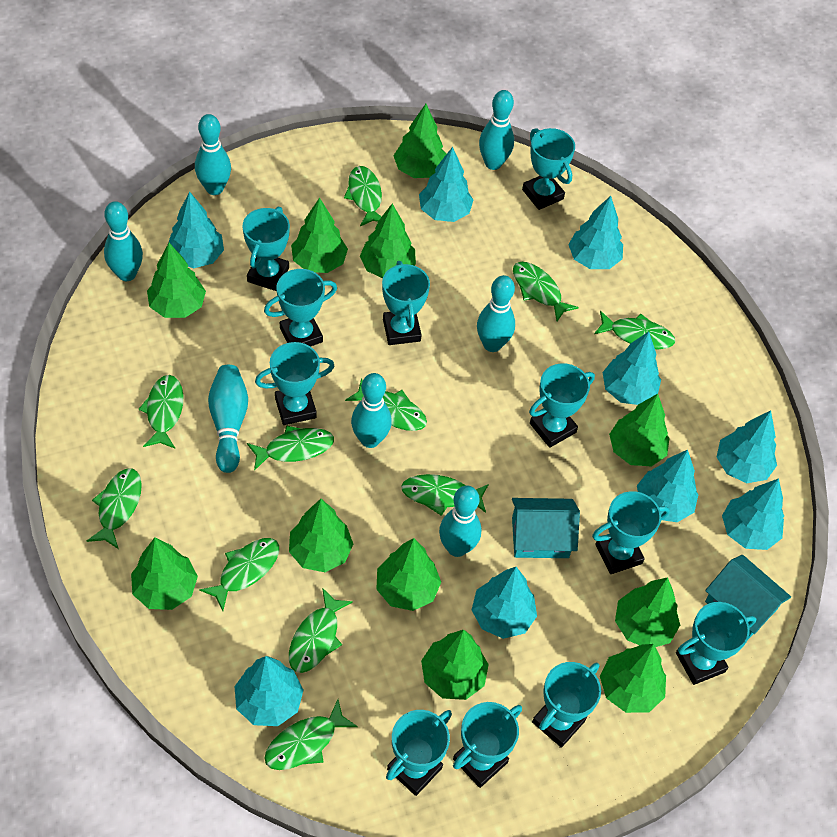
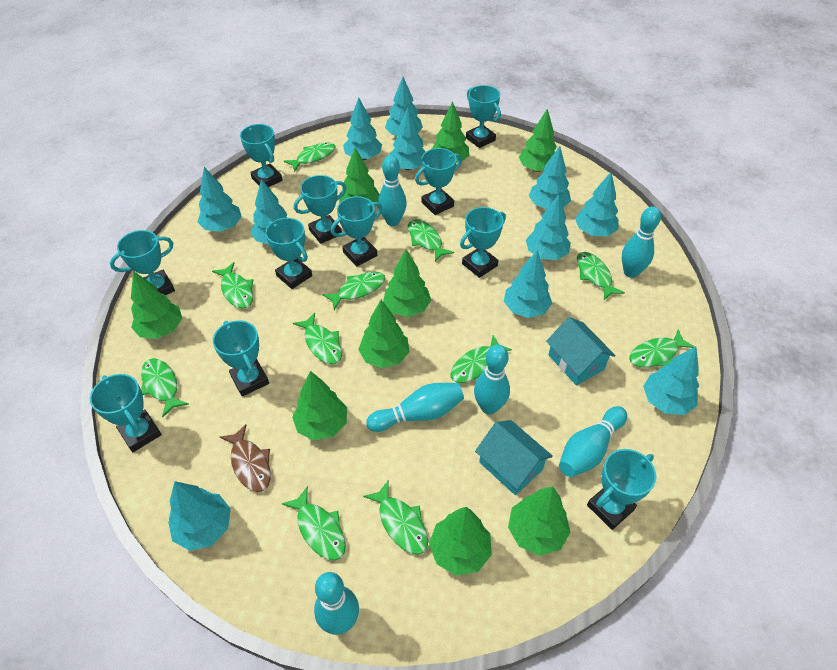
brown fish: 0 -> 1
green tree: 11 -> 9
turquoise bowling pin: 7 -> 6
turquoise tree: 9 -> 11

